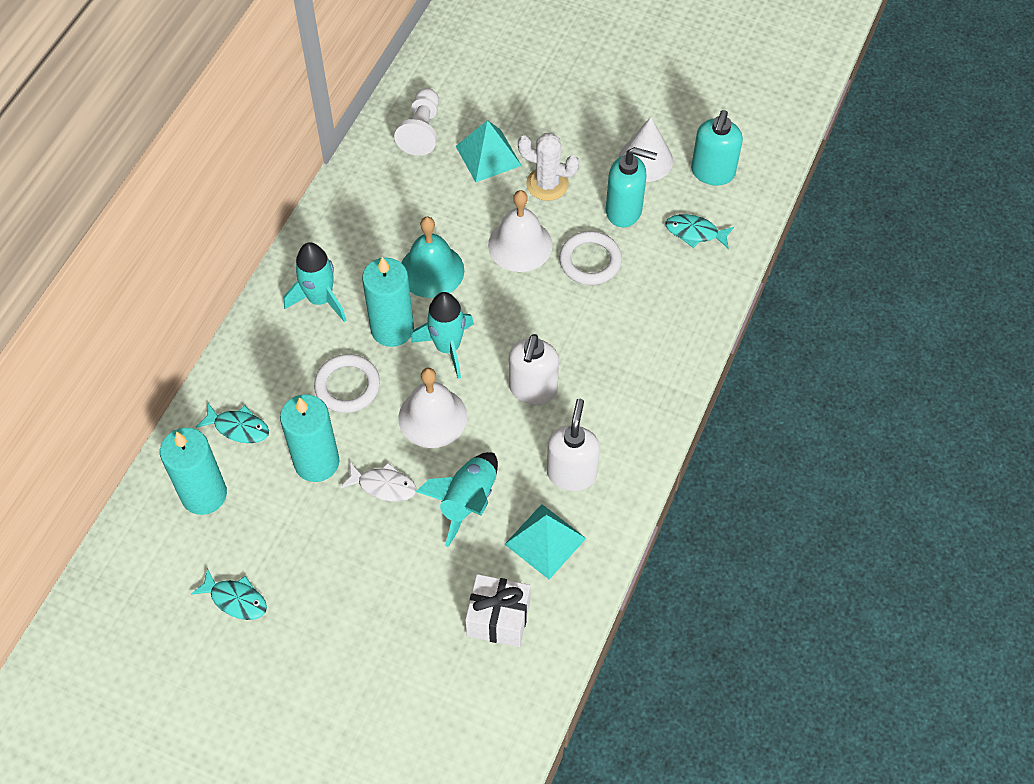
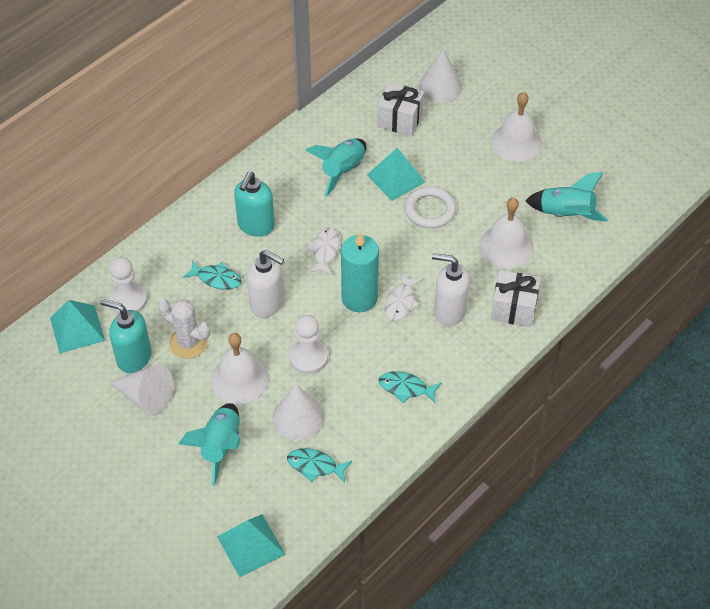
turquoise bell: 1 -> 0
turquoise candle: 3 -> 1
turquoise pyramid: 2 -> 3
white bell: 2 -> 3
white cone: 1 -> 3
white fish: 1 -> 2
white gift: 1 -> 2
white pawn: 1 -> 2
white ring: 2 -> 1

